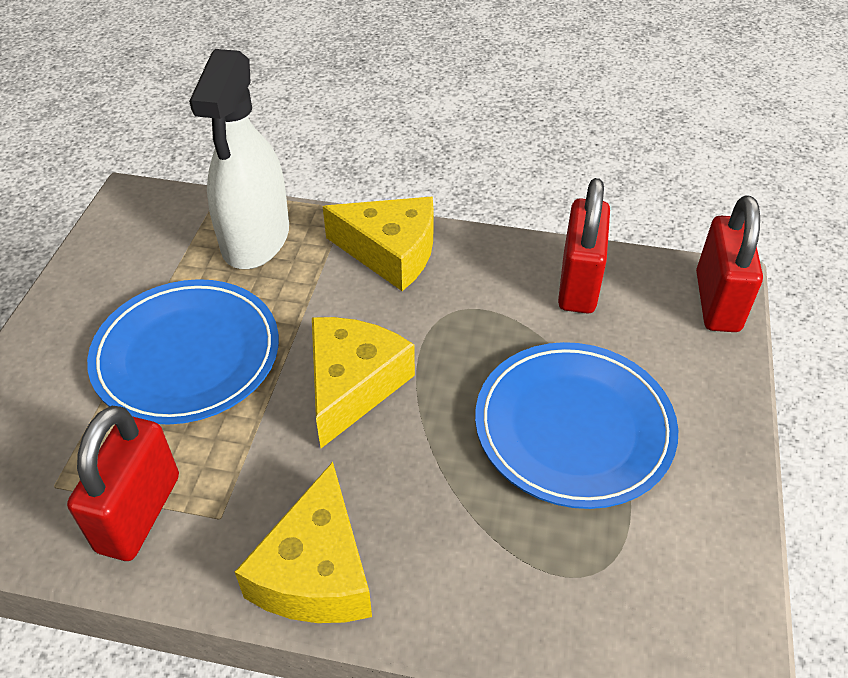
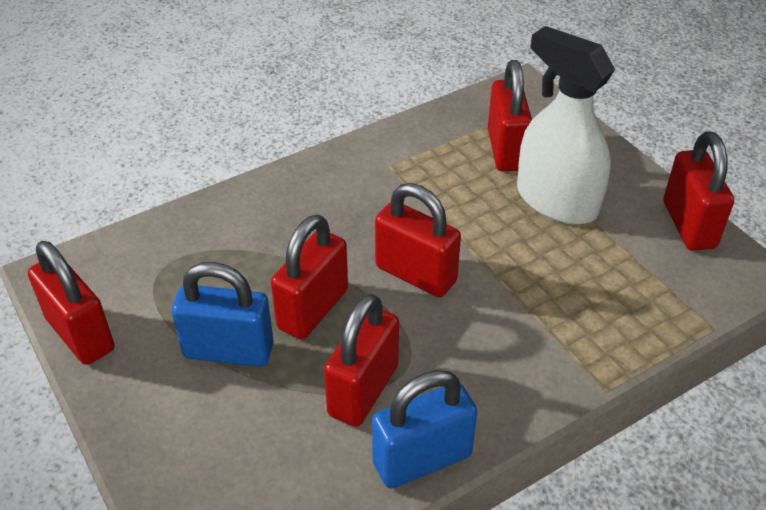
blue padlock: 0 -> 2
blue plate: 2 -> 0
red padlock: 3 -> 6
yellow cheese: 3 -> 0

